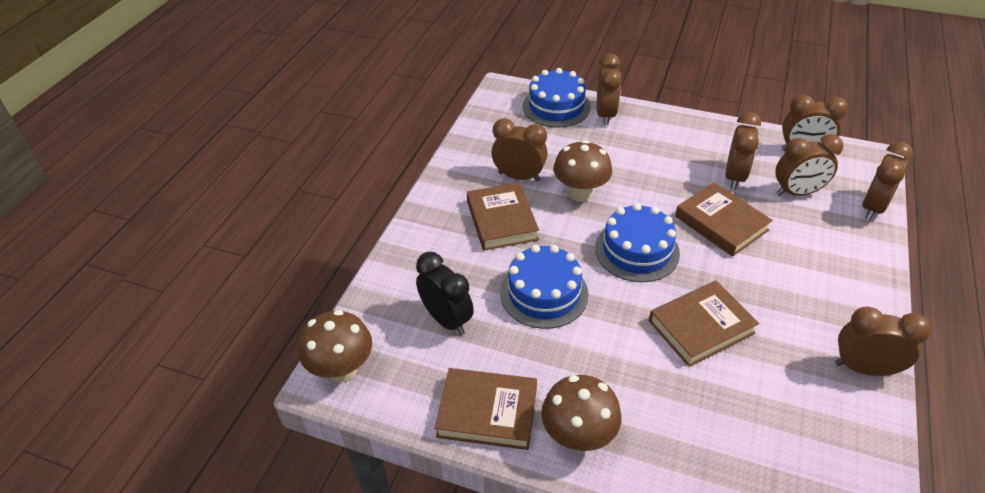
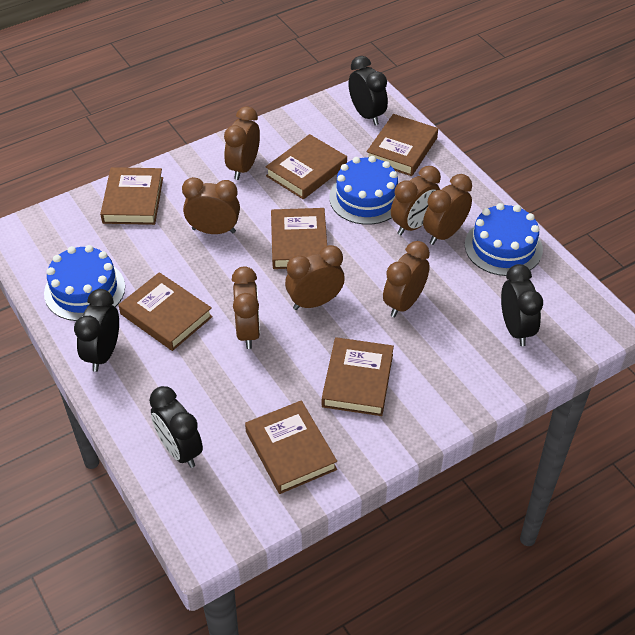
black clock: 1 -> 4
brown book: 4 -> 7
brown mushroom: 3 -> 0

